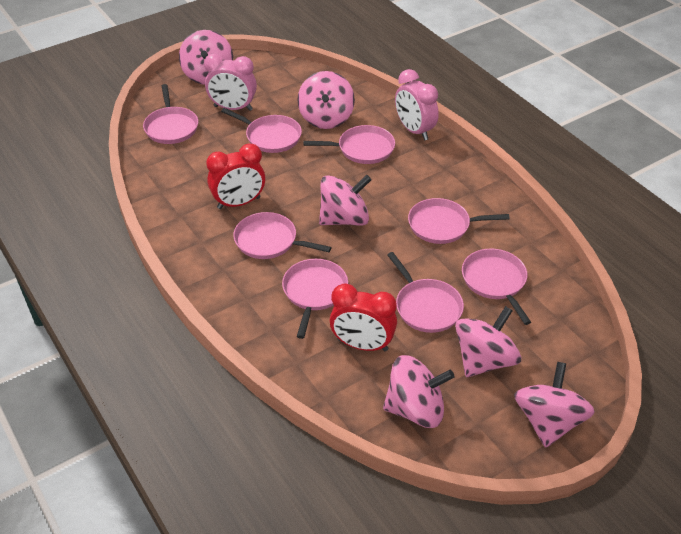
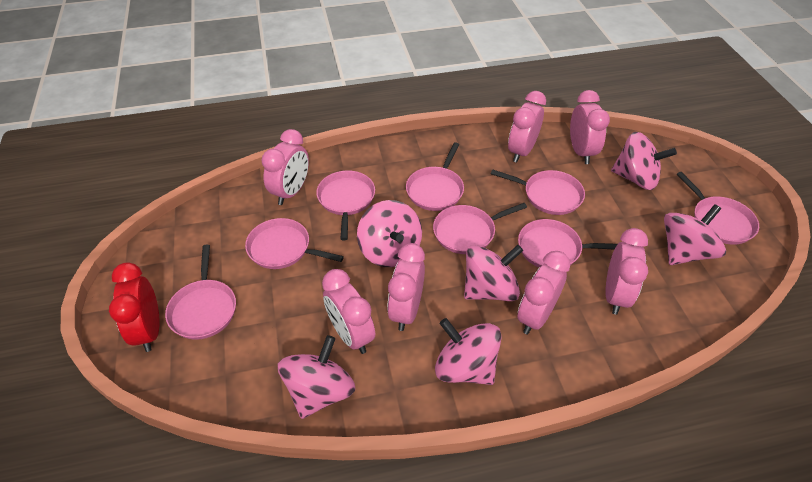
pink clock: 2 -> 7
red clock: 2 -> 1

